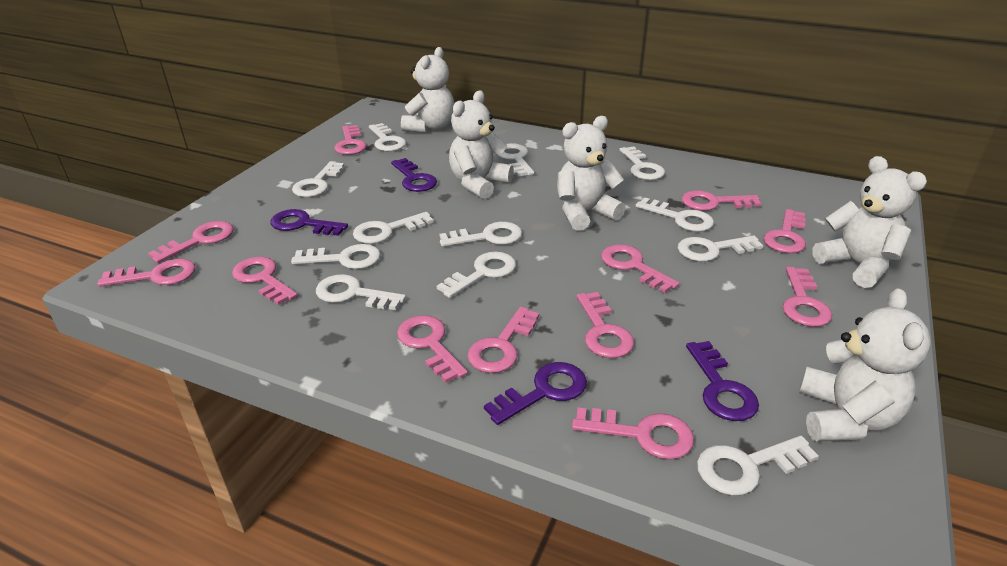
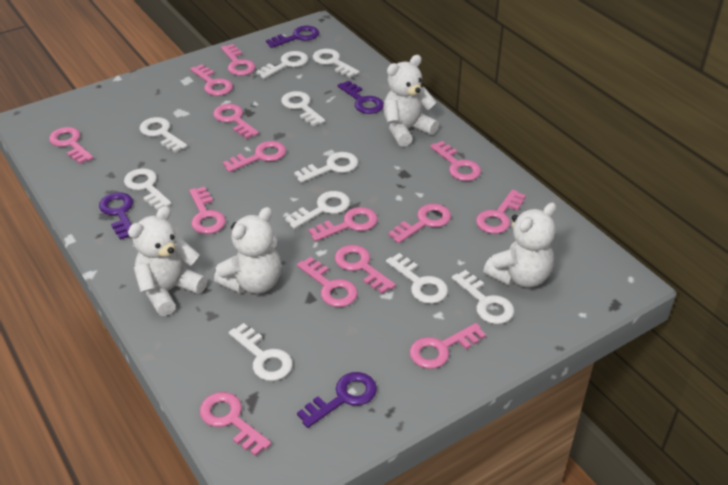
pink key: 12 -> 14
white key: 12 -> 10
white teddy bear: 5 -> 4

